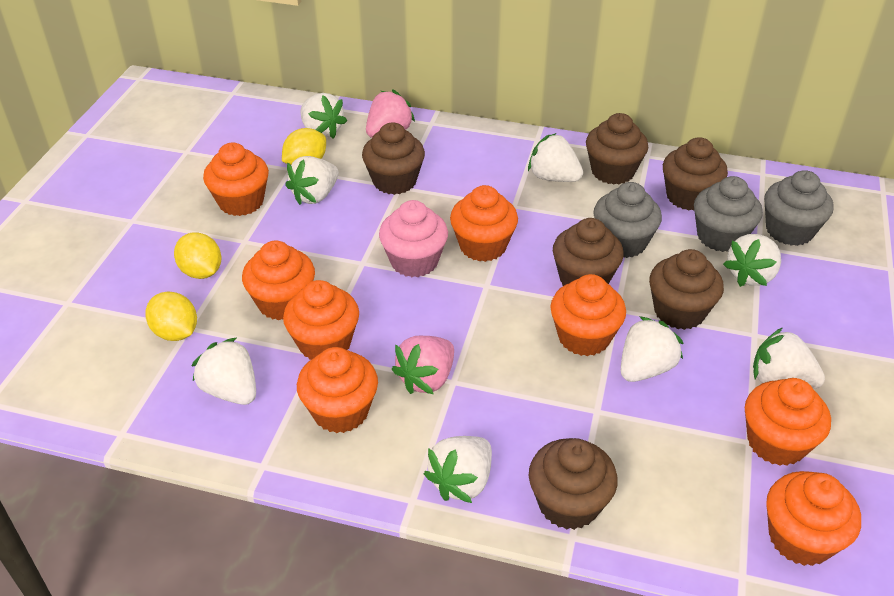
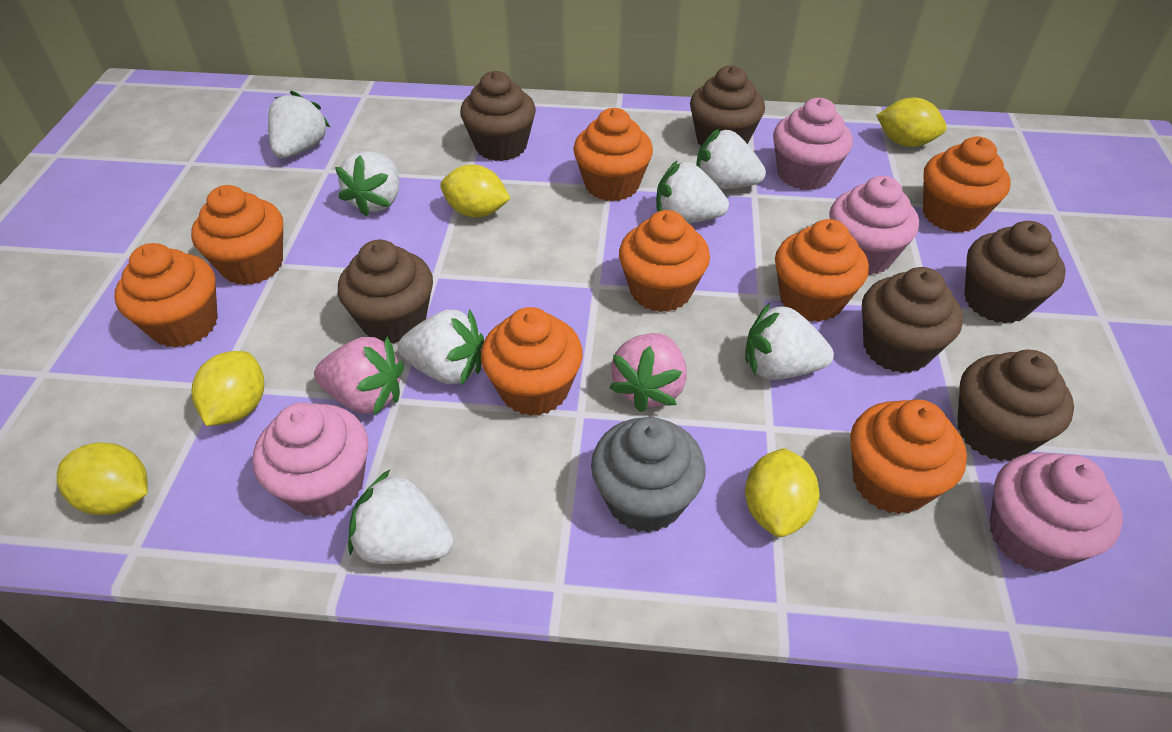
grey cupcake: 3 -> 1
pink cupcake: 1 -> 4
white strawberry: 8 -> 7
yellow lemon: 3 -> 5

